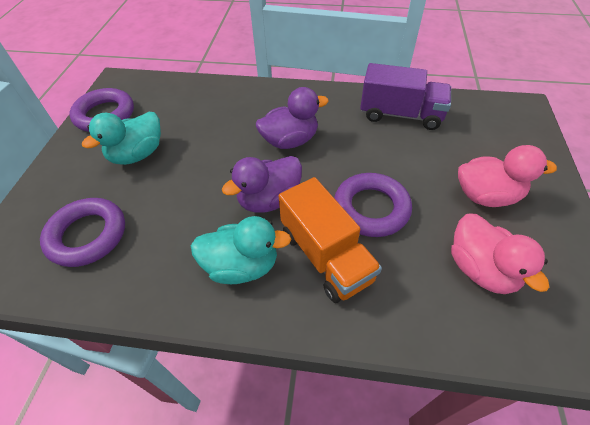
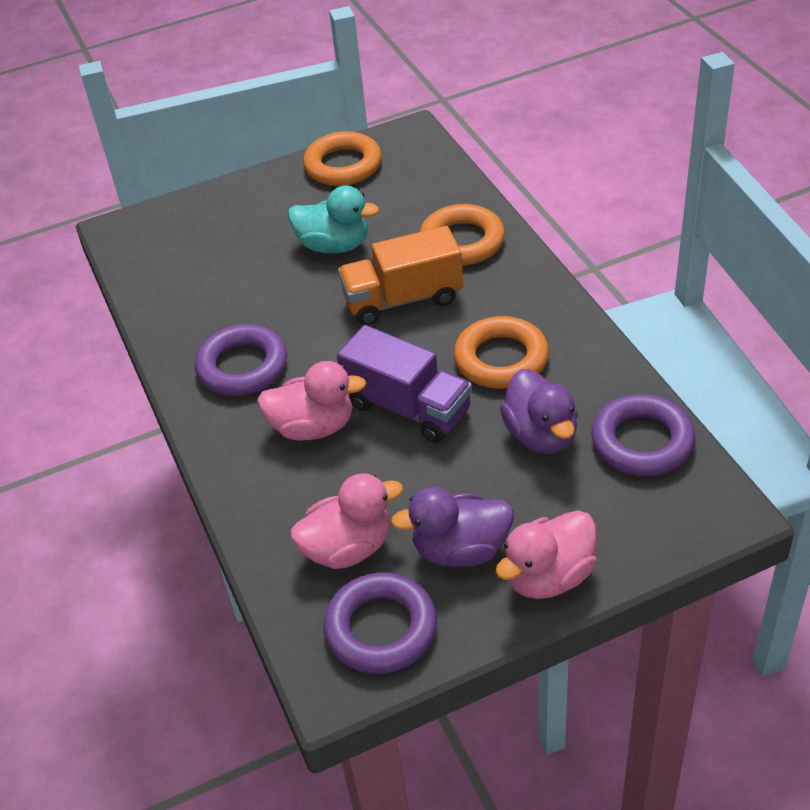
orange ring: 0 -> 3
pink duck: 2 -> 3
turquoise duck: 2 -> 1

